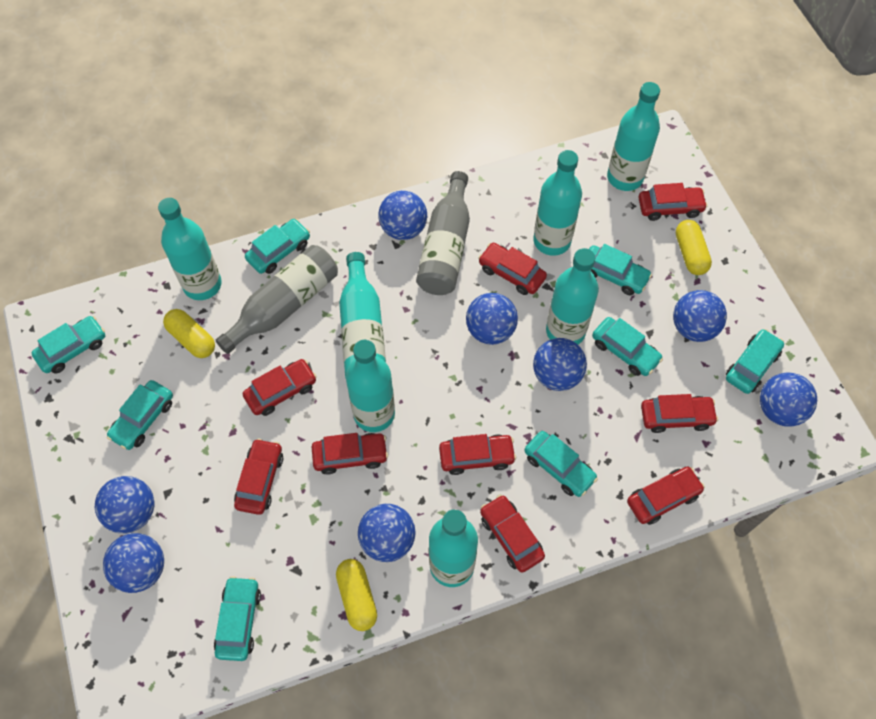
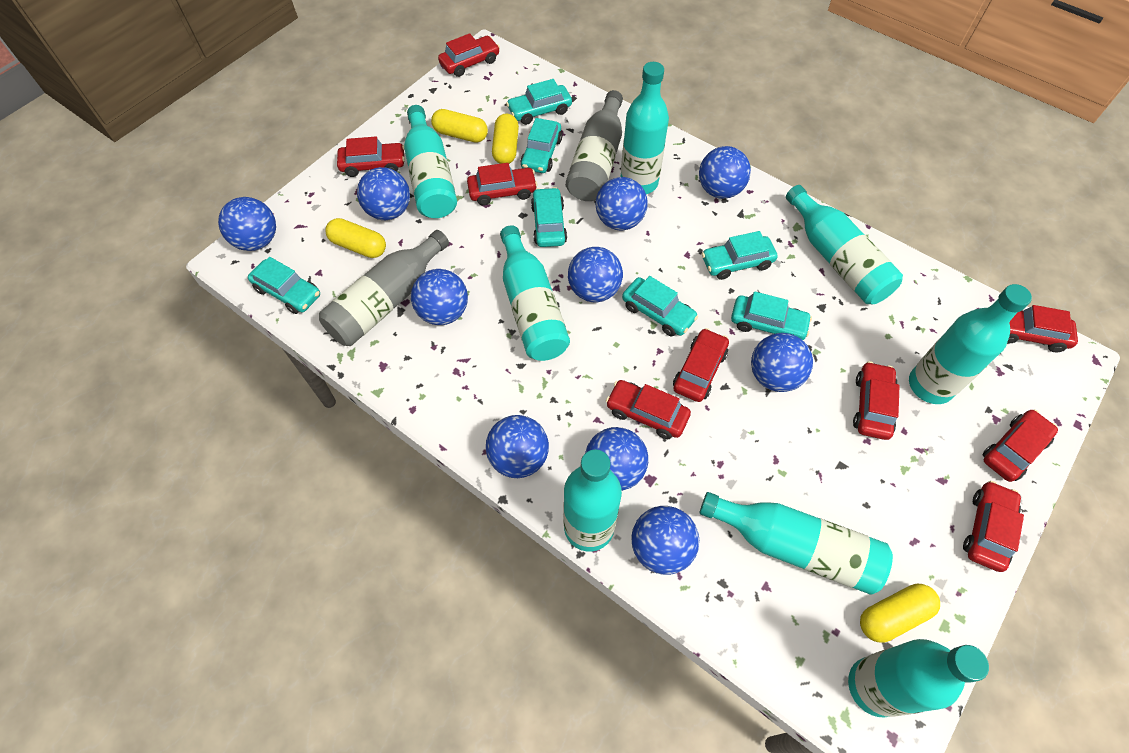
blue ball: 8 -> 10
turquoise bottle: 7 -> 8
turquoise car: 8 -> 7
yellow capsule: 3 -> 4

